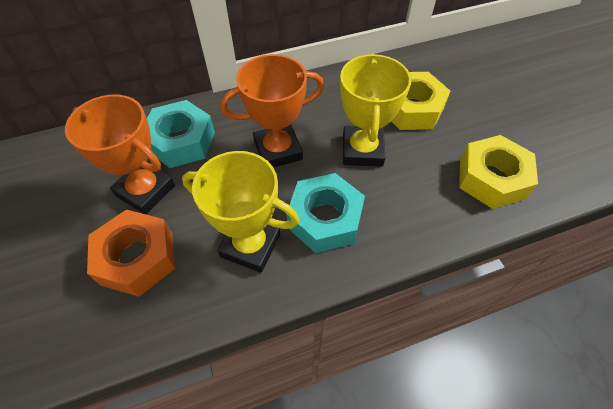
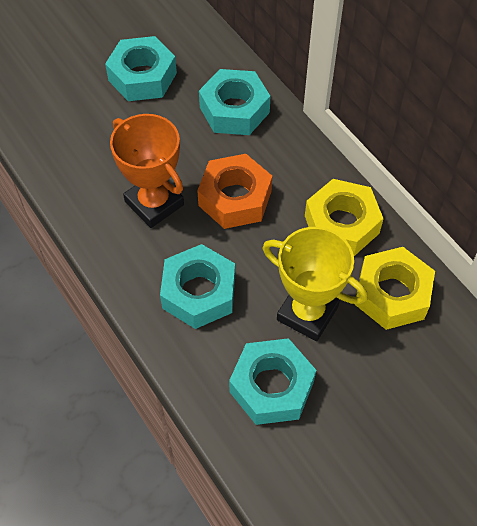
orange trophy: 2 -> 1
turquoise nut: 2 -> 4
yellow trophy: 2 -> 1

